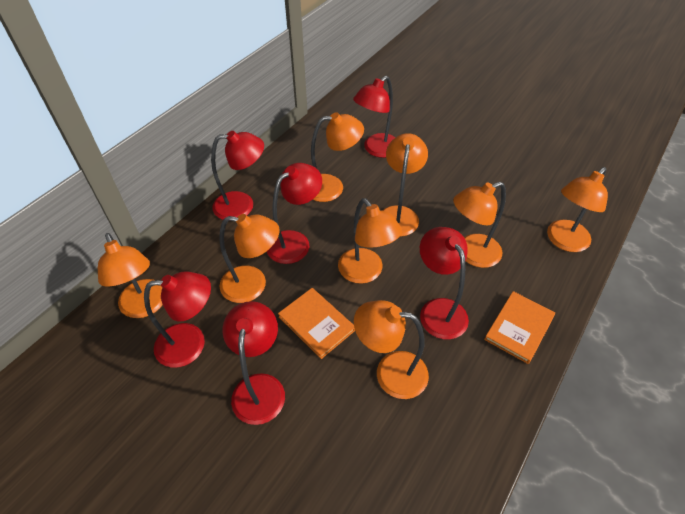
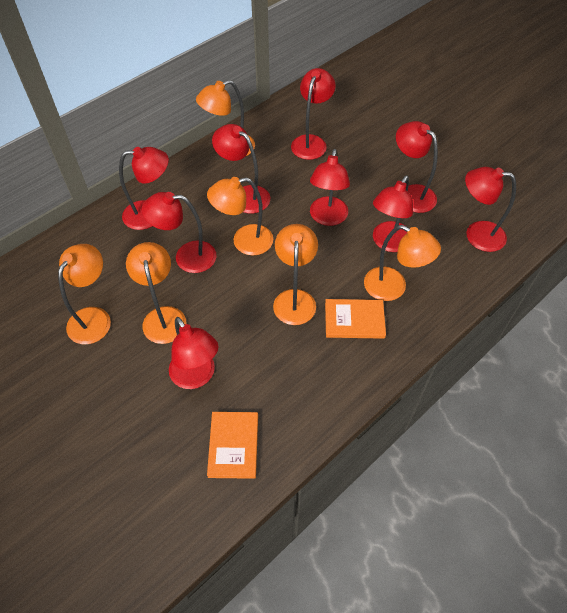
orange lamp: 8 -> 6
red lamp: 6 -> 9

